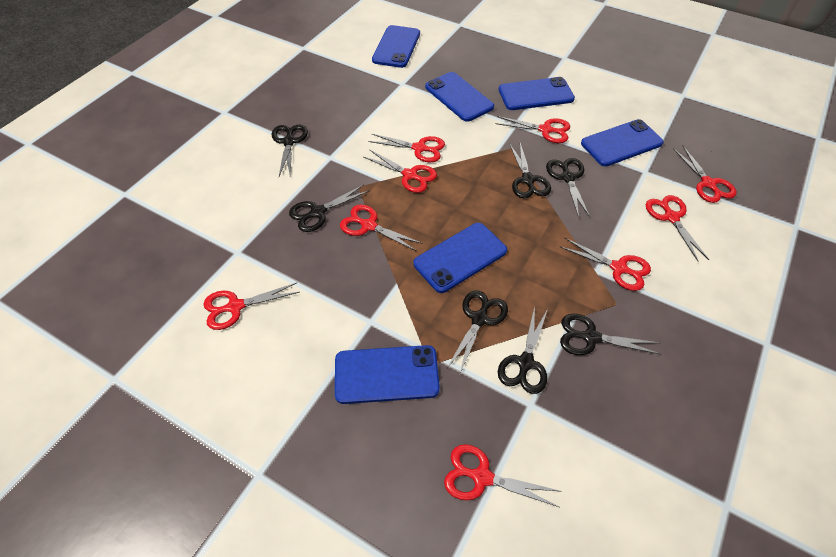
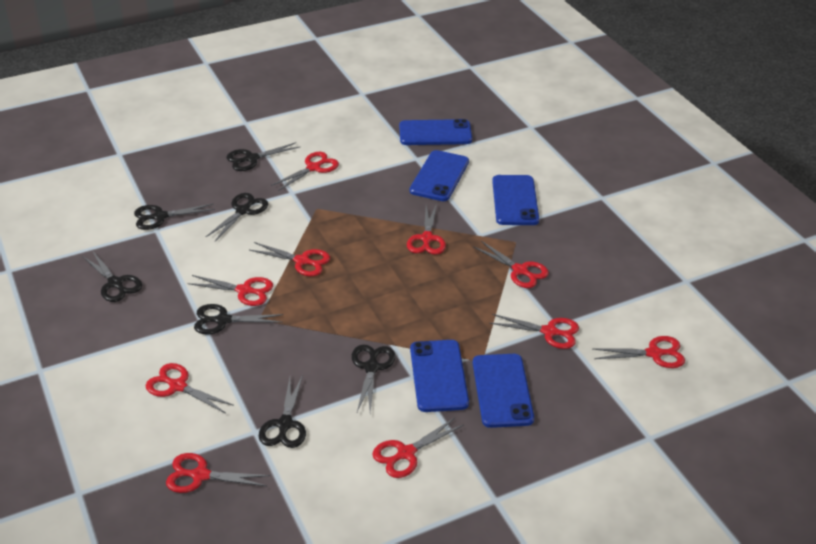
blue phone: 6 -> 5
red scissors: 9 -> 10

